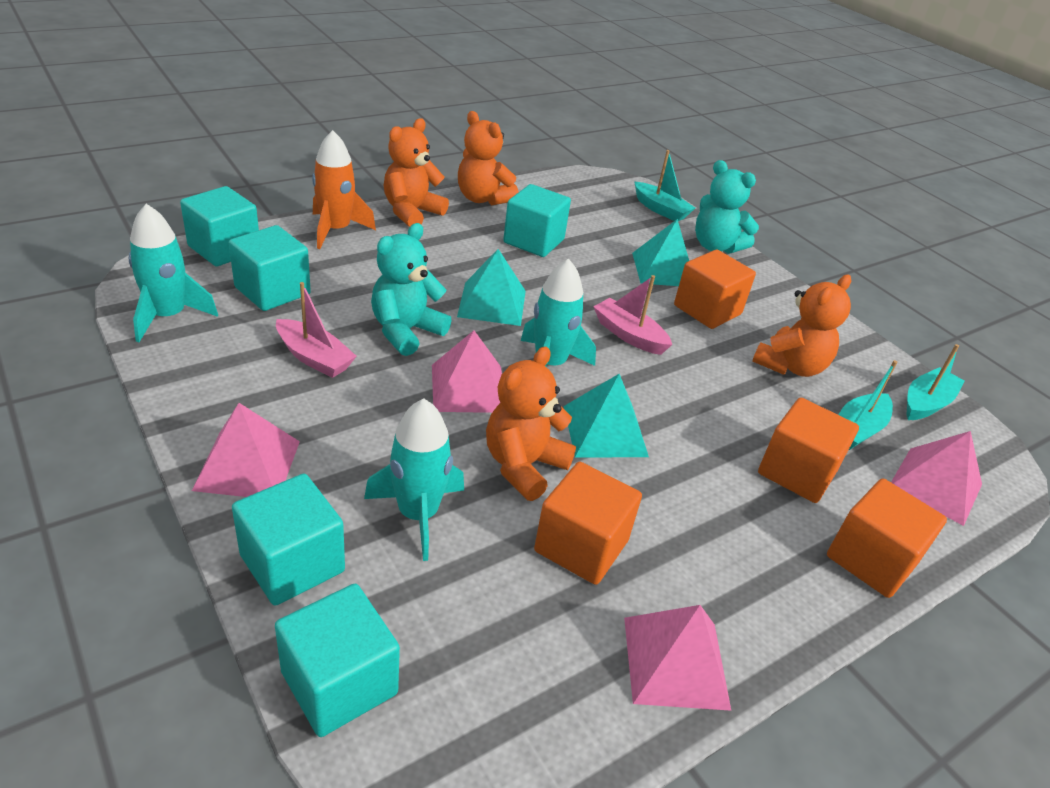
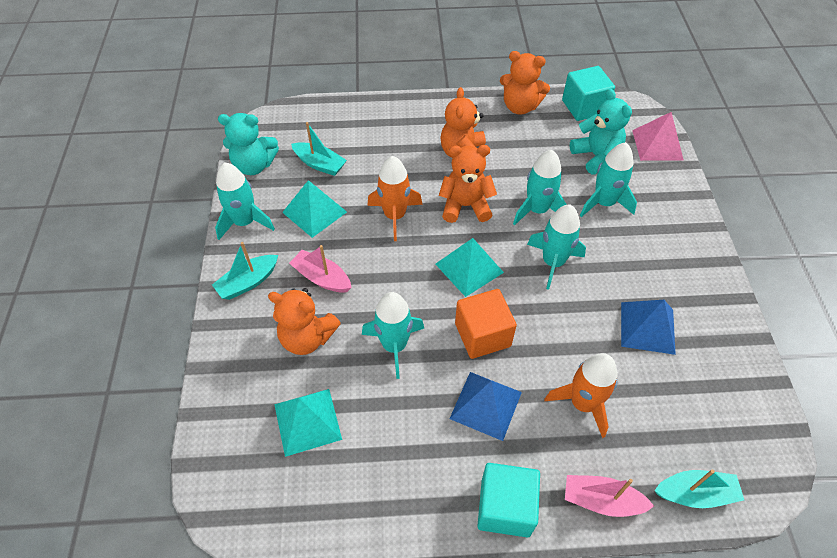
blue pyramid: 0 -> 2
orange cube: 4 -> 1
orange rocket: 1 -> 2
pink pyramid: 4 -> 1
turquoise cube: 5 -> 2
turquoise rocket: 3 -> 5

